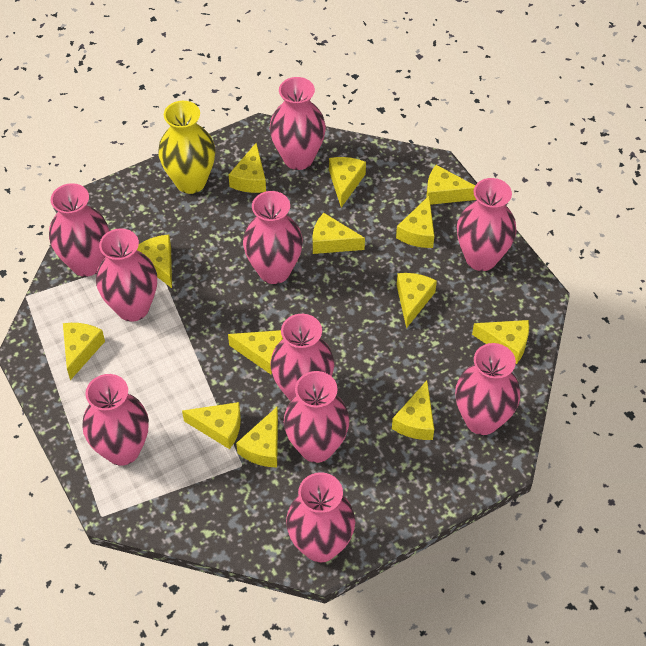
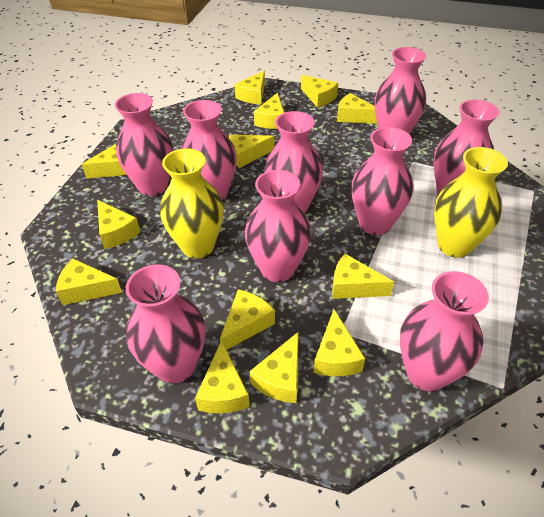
pink vase: 10 -> 9
yellow vase: 1 -> 2

